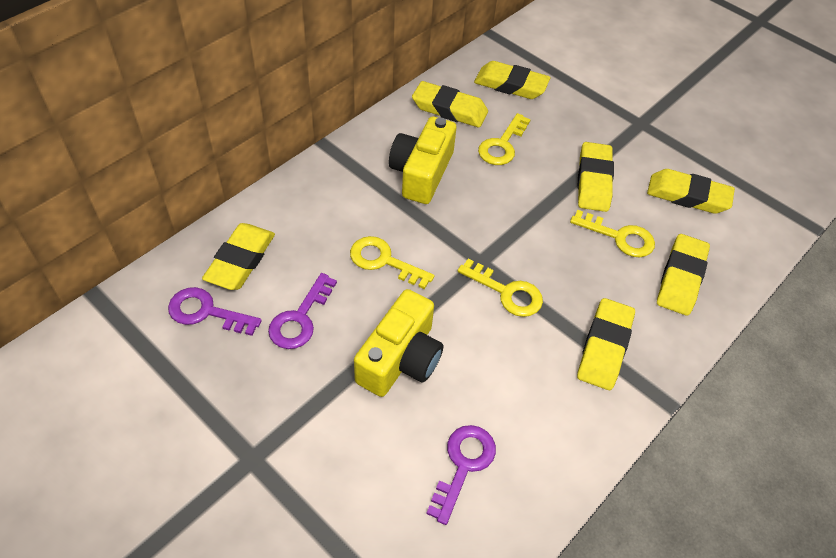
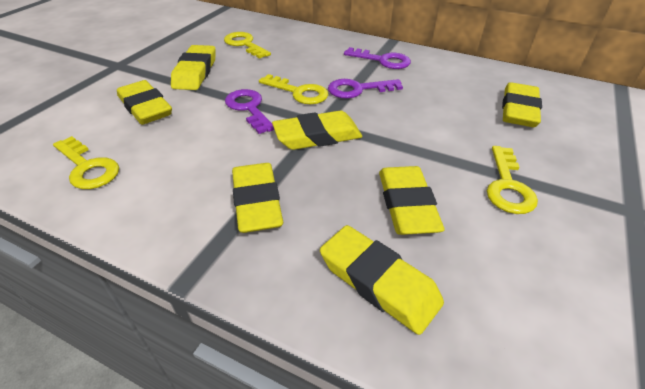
yellow camera: 2 -> 0

